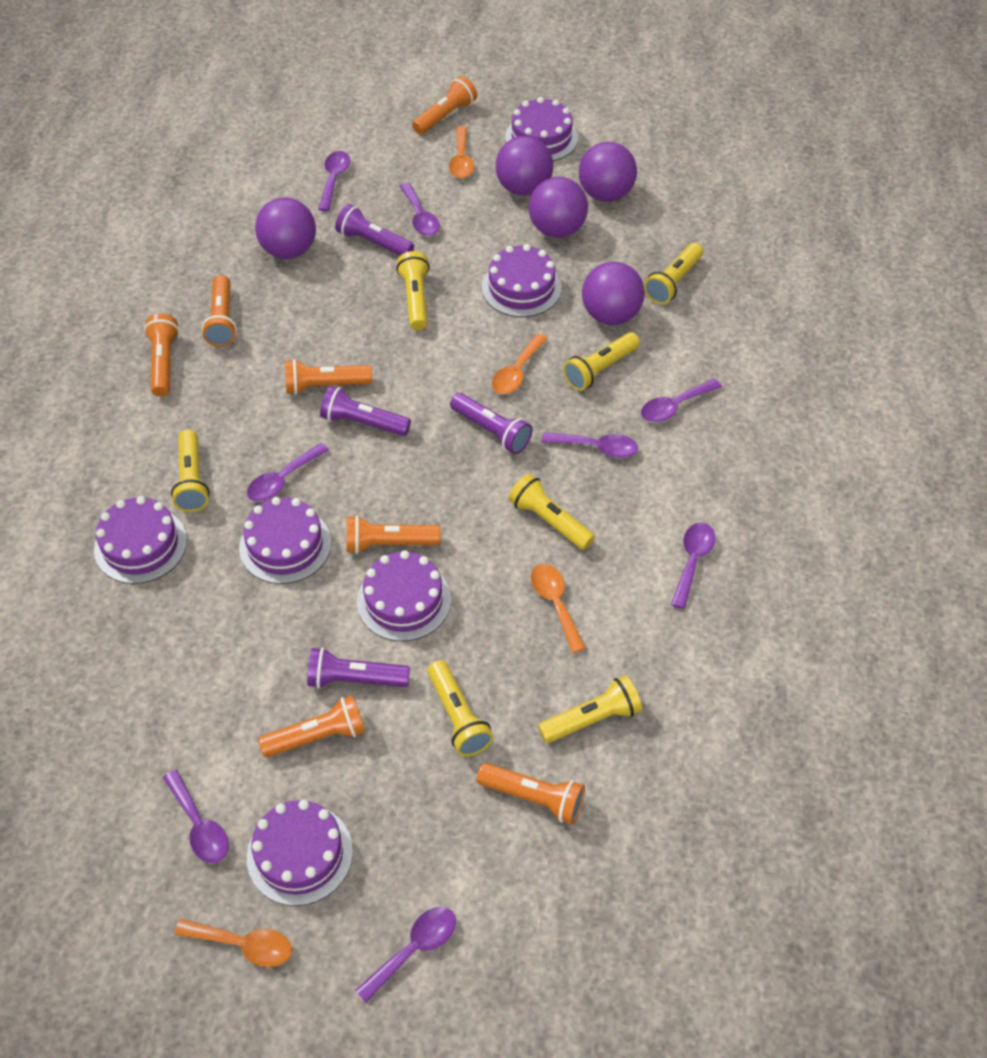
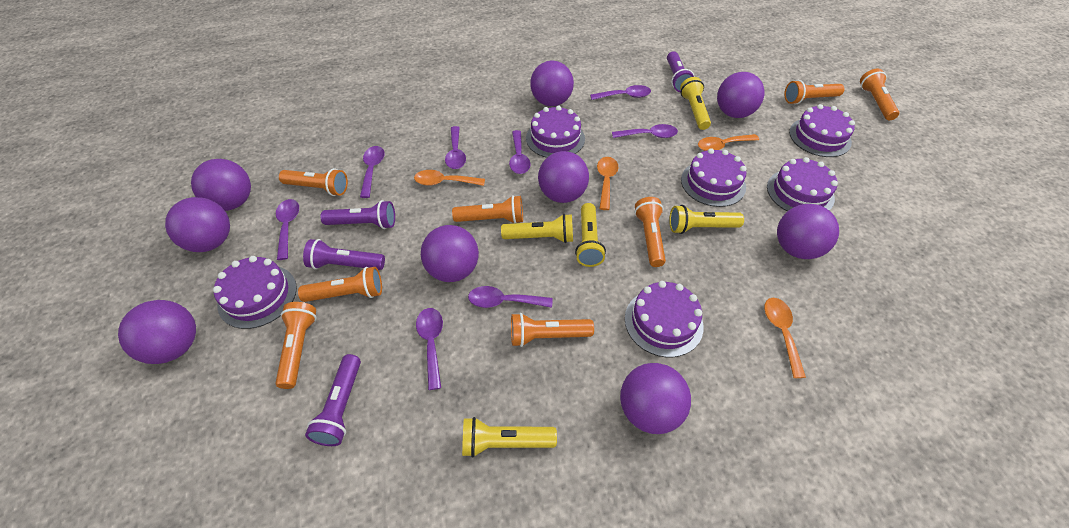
orange flashlight: 7 -> 8
purple ball: 5 -> 9
yellow flashlight: 7 -> 5

